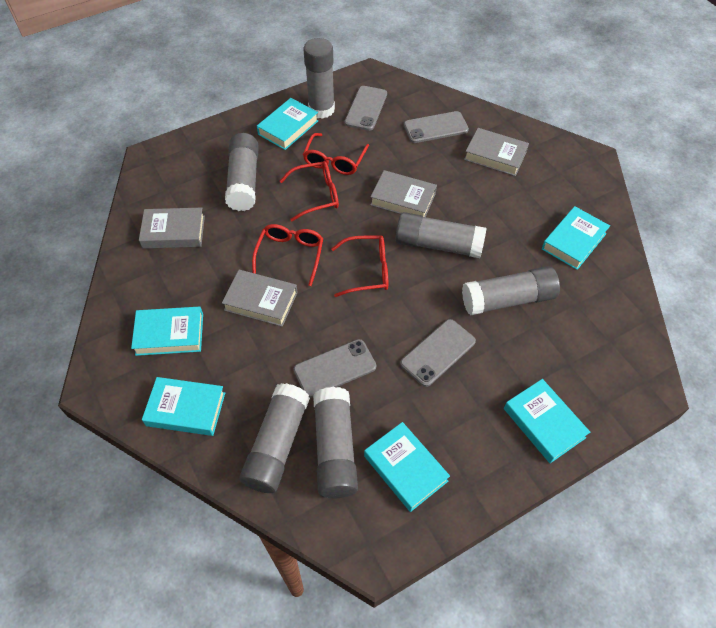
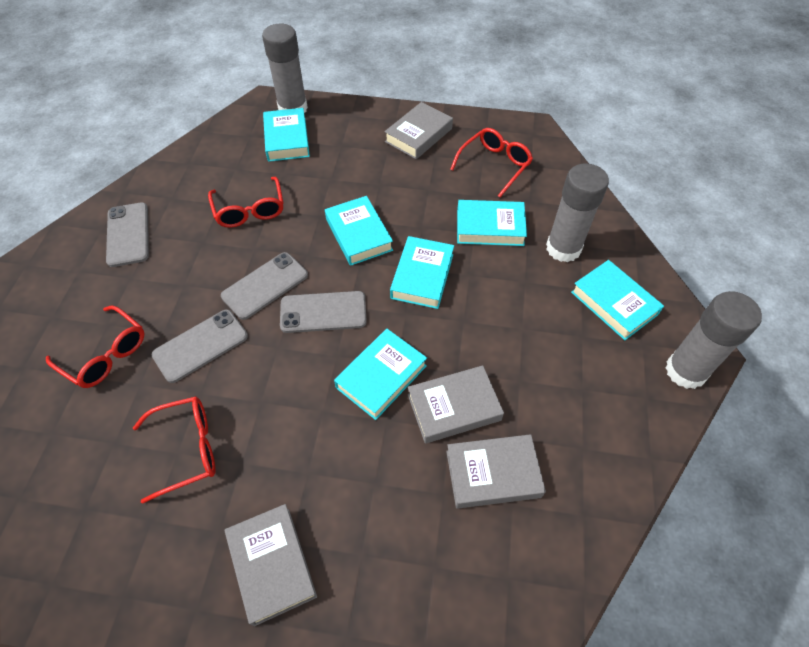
grey glue stick: 6 -> 3

